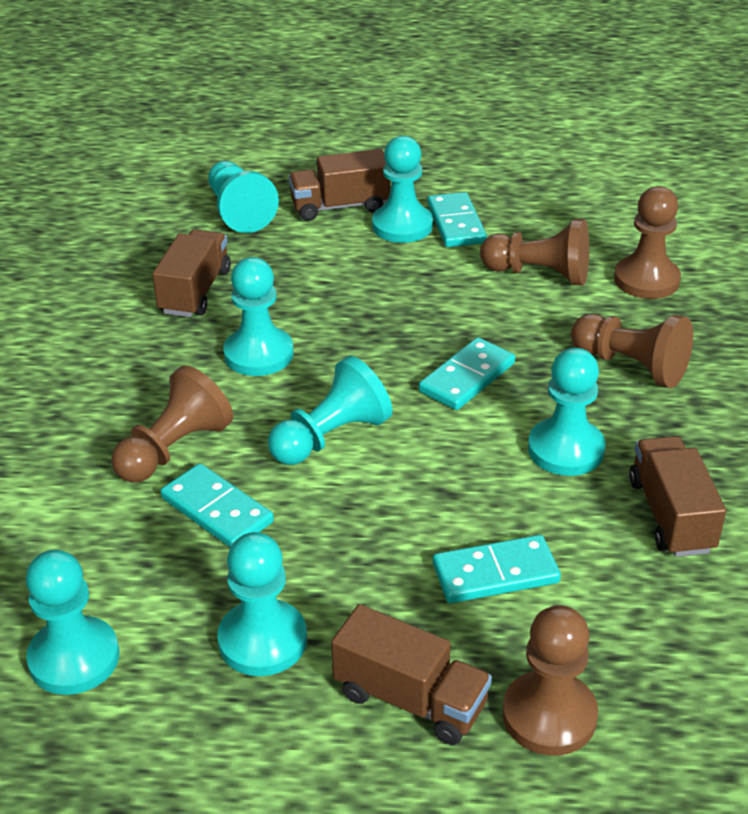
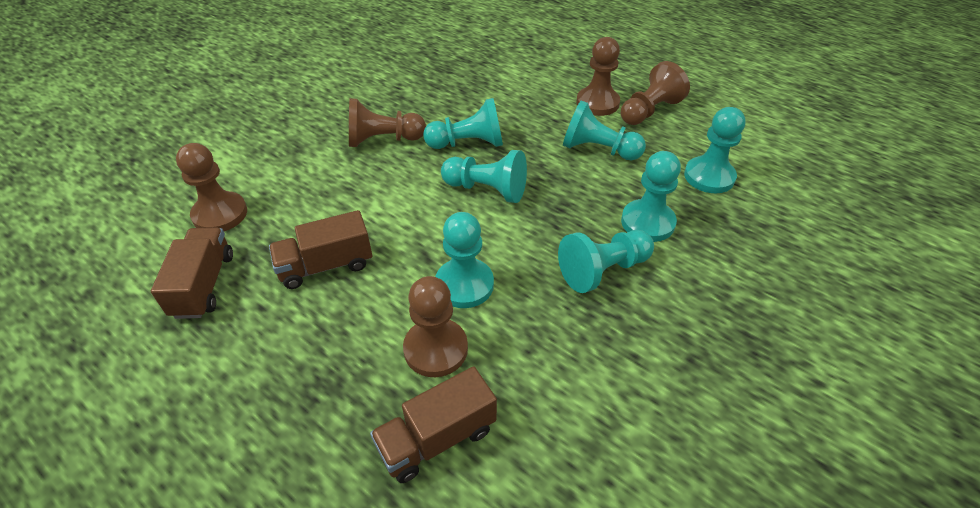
brown truck: 4 -> 3
turquoise domino: 4 -> 0

